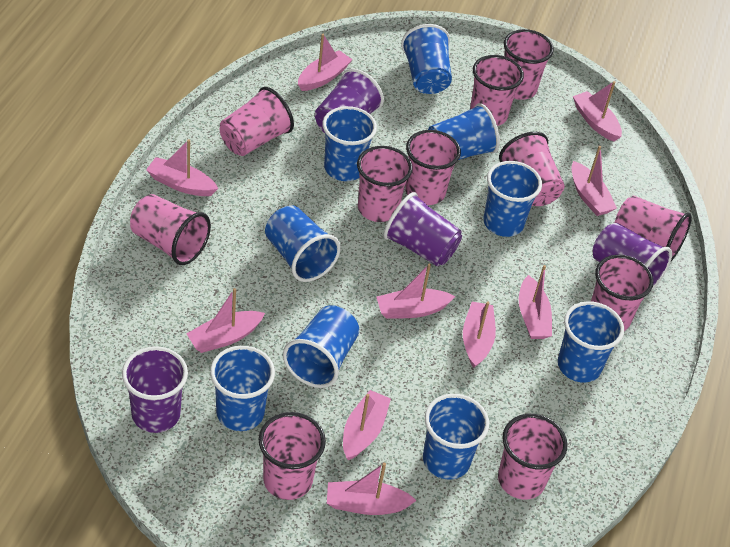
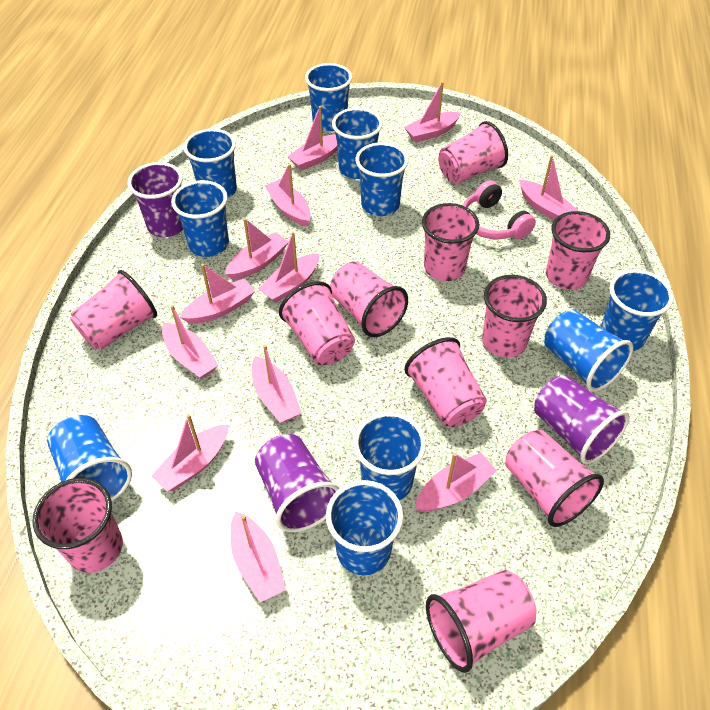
blue cup: 9 -> 10
pink boat: 10 -> 12
pink headphones: 0 -> 1
purple cup: 4 -> 3

